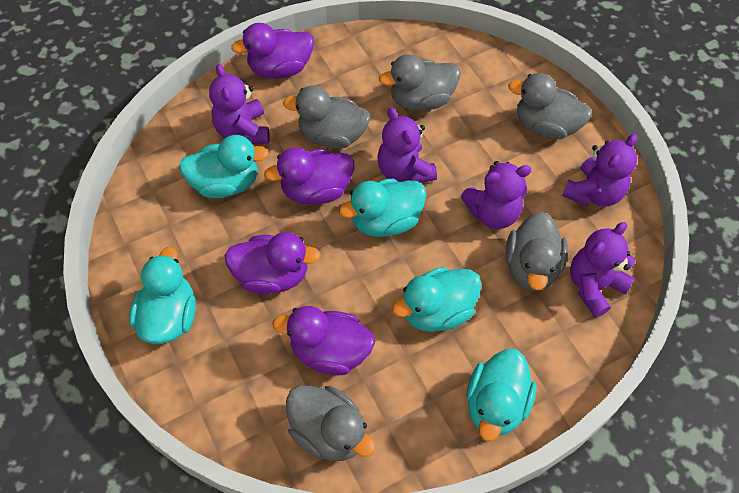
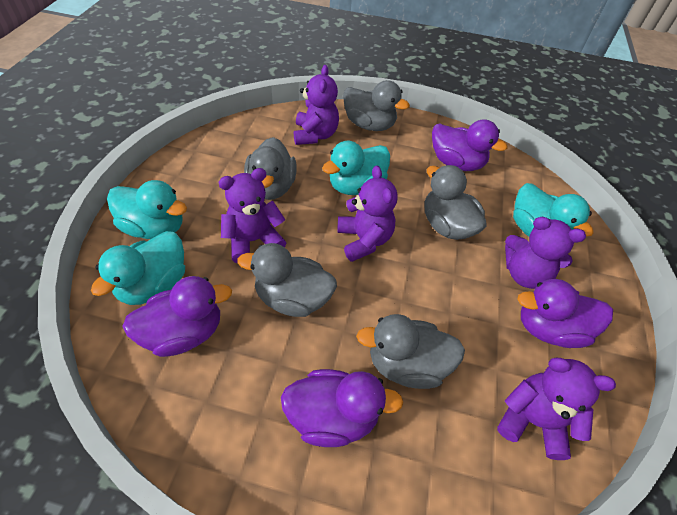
turquoise duck: 5 -> 4

